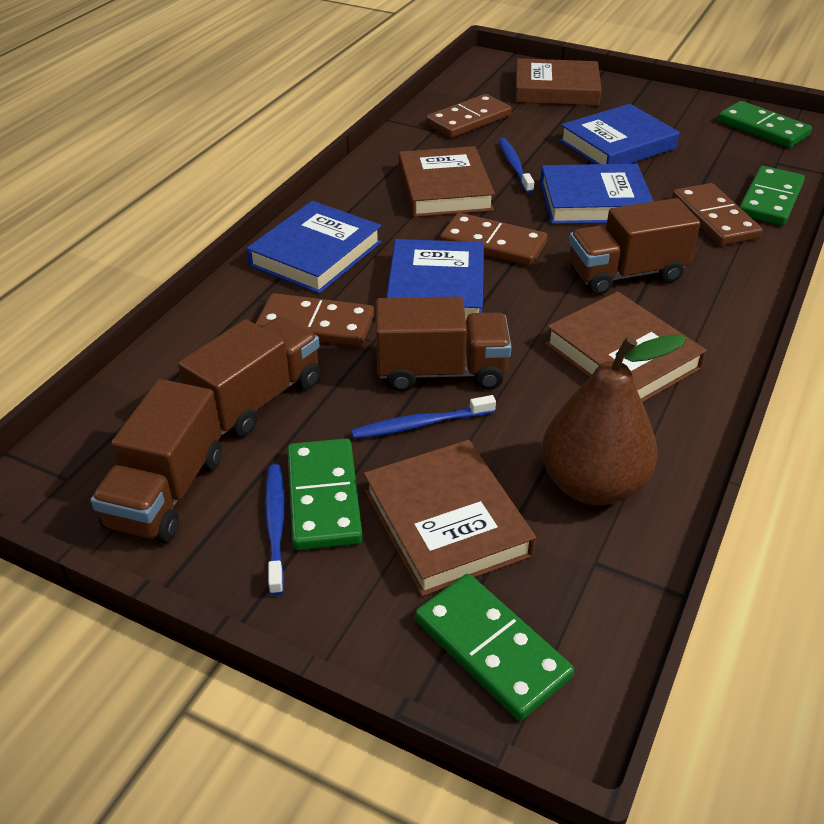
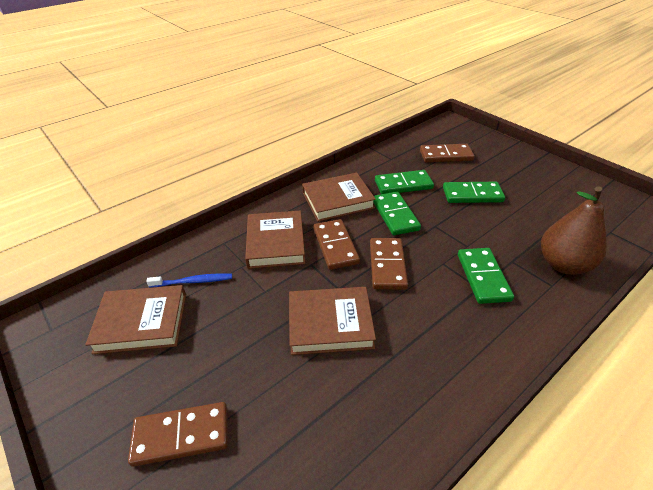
blue book: 4 -> 0
blue toothbrush: 3 -> 1
brown truck: 4 -> 0

